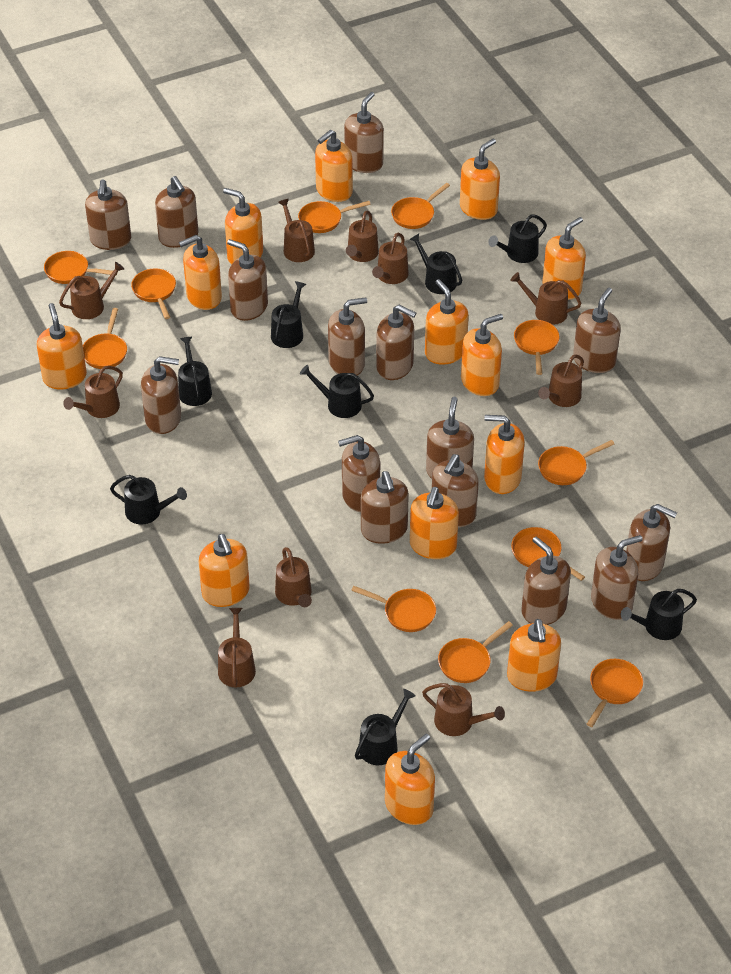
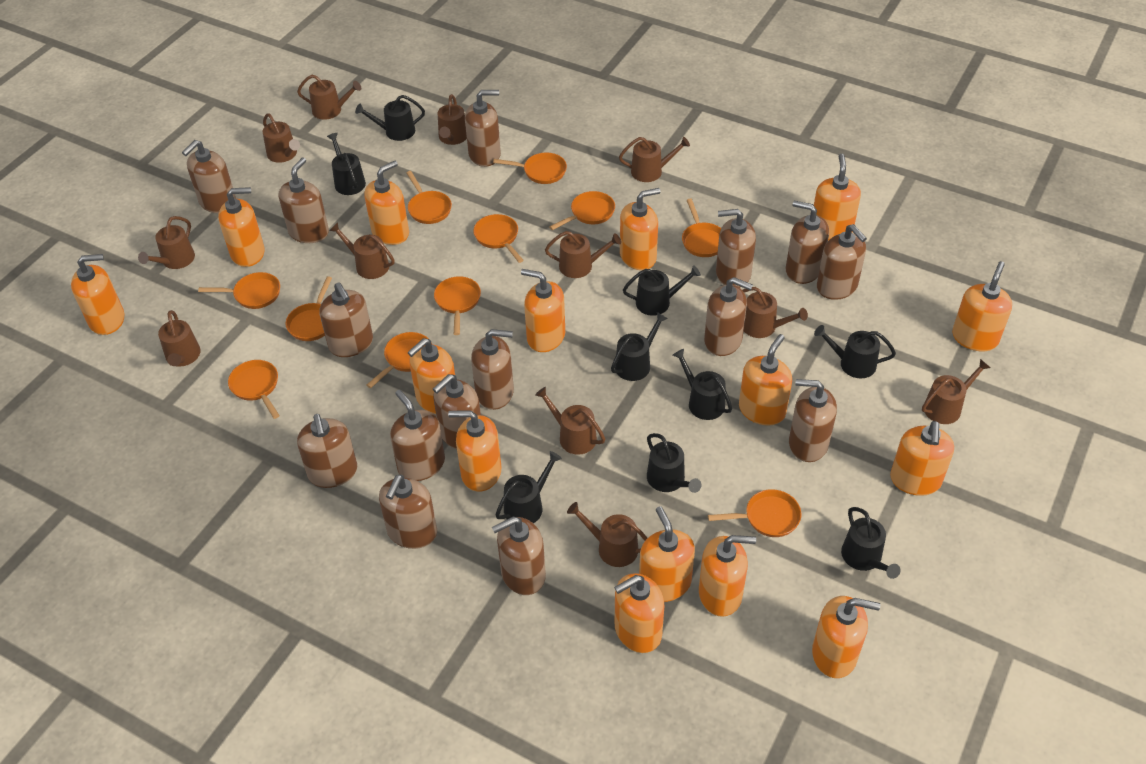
black watering can: 8 -> 9
brown watering can: 10 -> 12
orange soap dispenser: 13 -> 15

